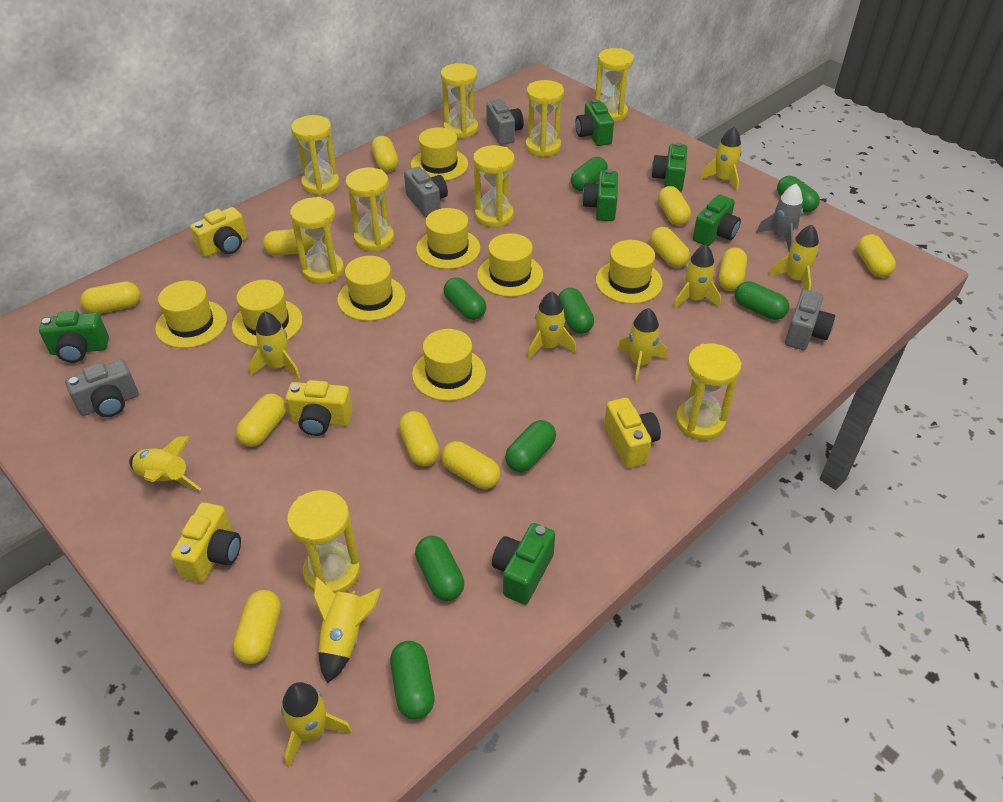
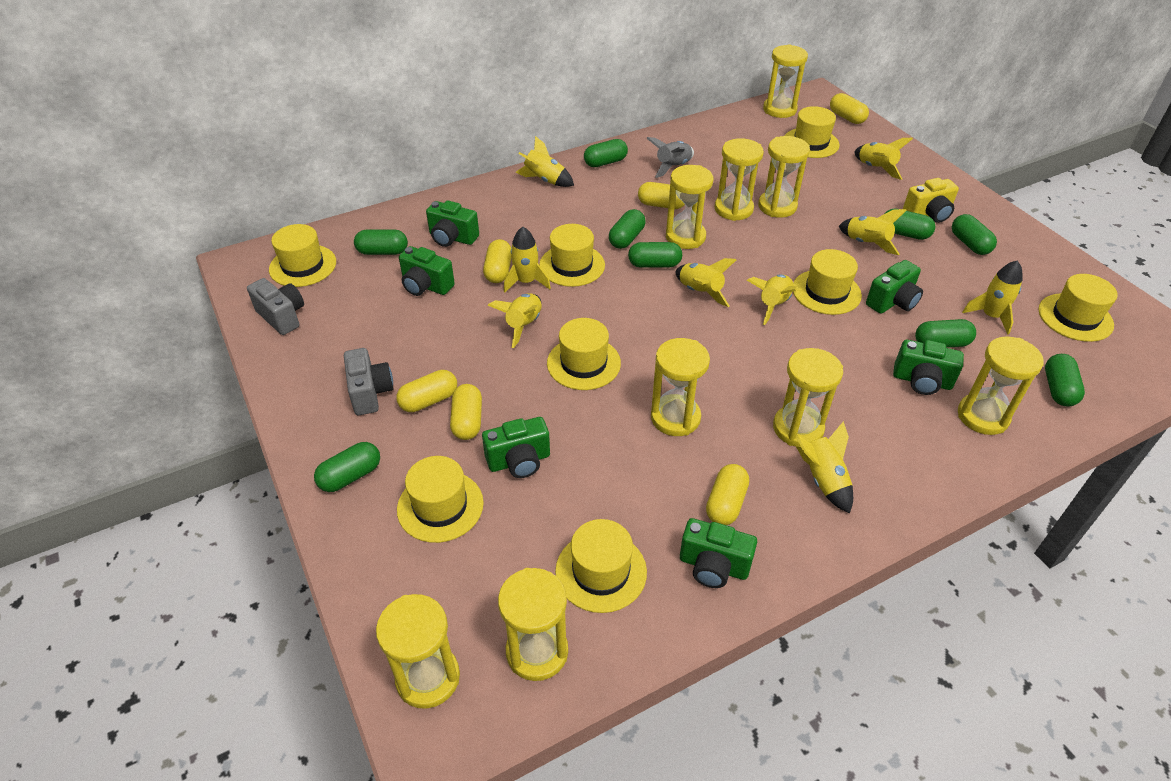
green capsule: 8 -> 9
grey camera: 4 -> 2
yellow camera: 4 -> 1
yellow capsule: 11 -> 6

